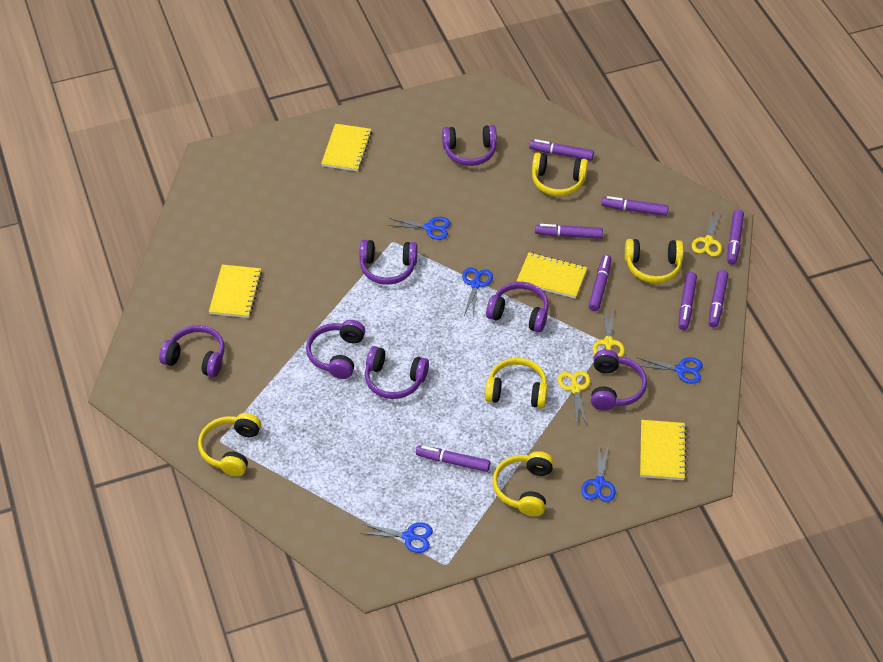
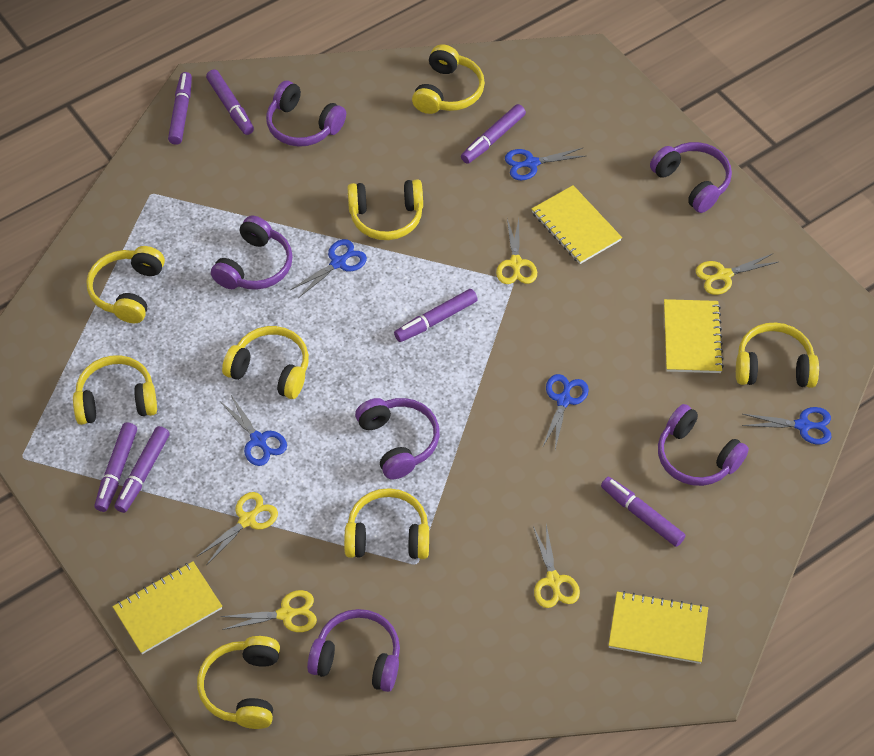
purple headphones: 7 -> 6
purple marker: 8 -> 7
yellow headphones: 5 -> 8
yellow scissors: 3 -> 5

